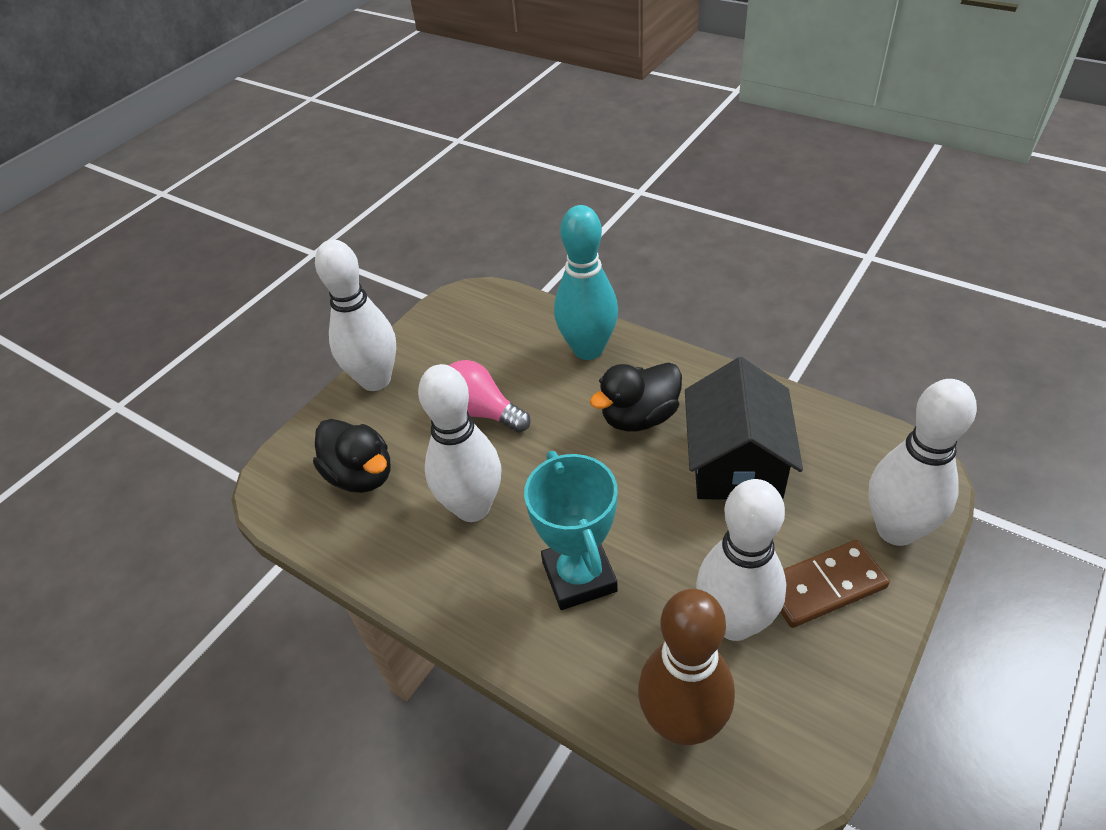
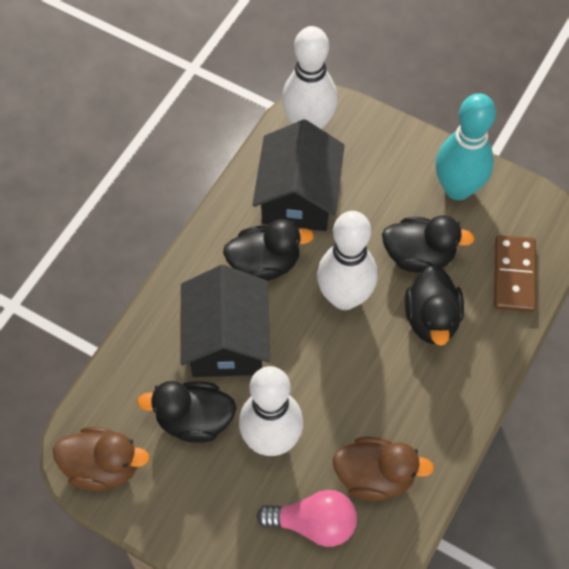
black duck: 2 -> 4
black house: 1 -> 2
brown bowling pin: 1 -> 0
brown duck: 0 -> 2
turquoise trophy: 1 -> 0
white bowling pin: 4 -> 3

